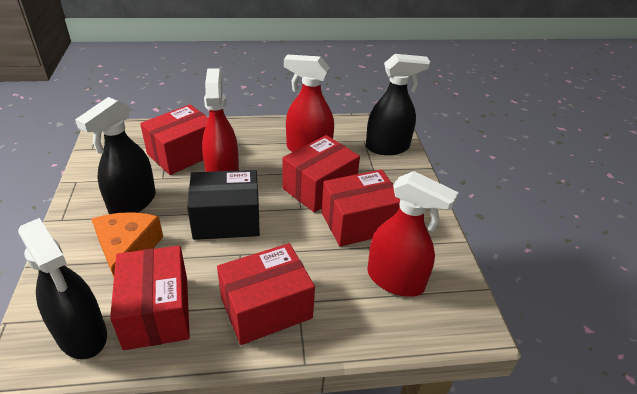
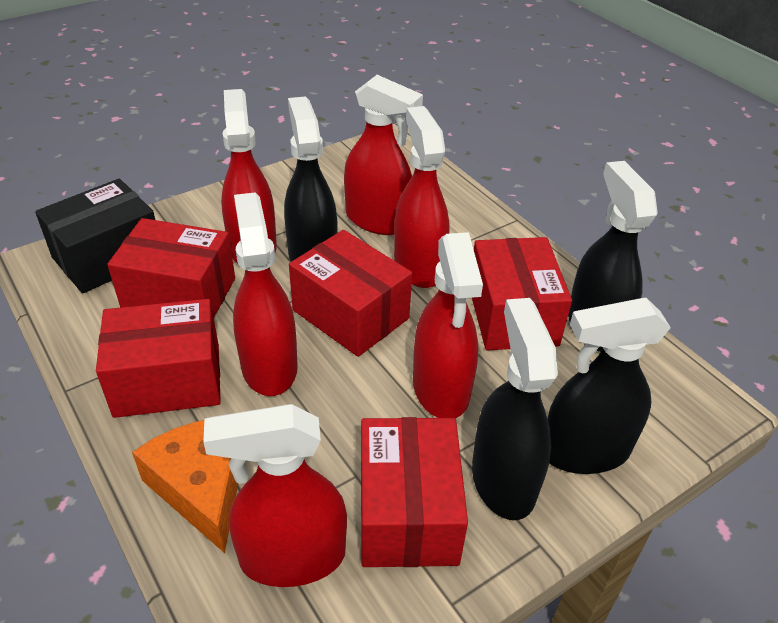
black spray bottle: 3 -> 4
red spray bottle: 3 -> 6

